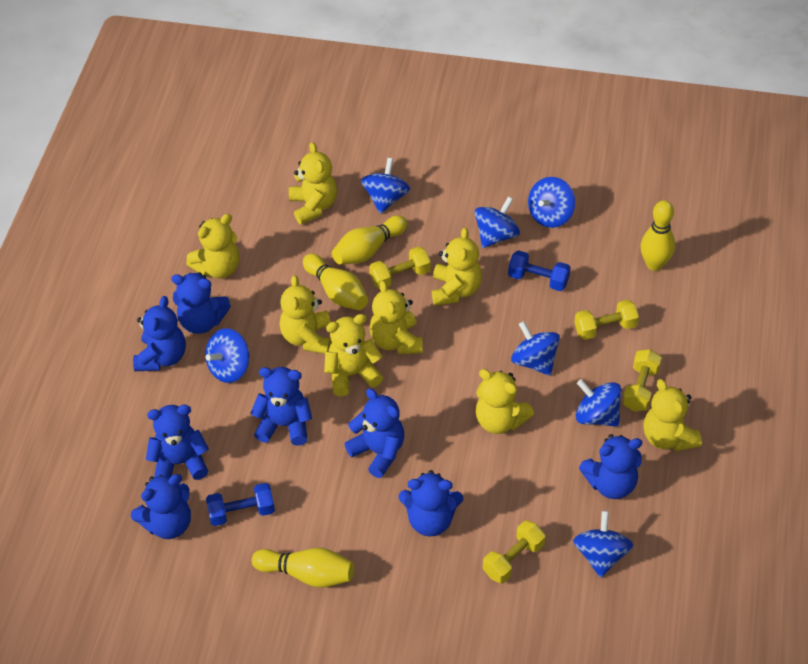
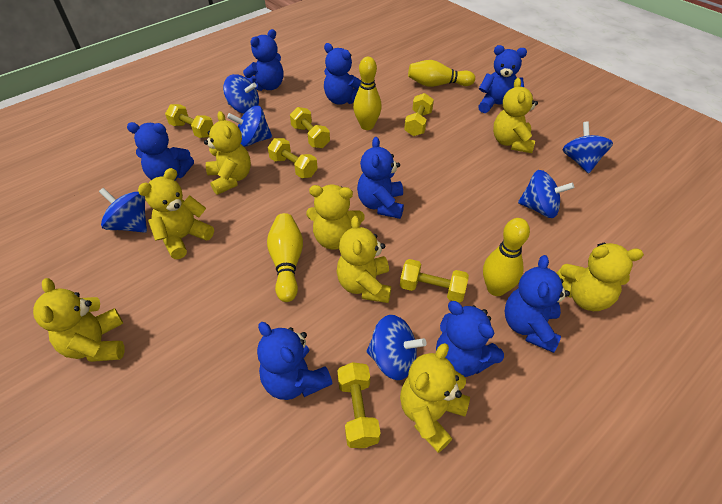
blue dumbbell: 2 -> 0
blue spinning top: 7 -> 6
yellow dumbbell: 4 -> 6

